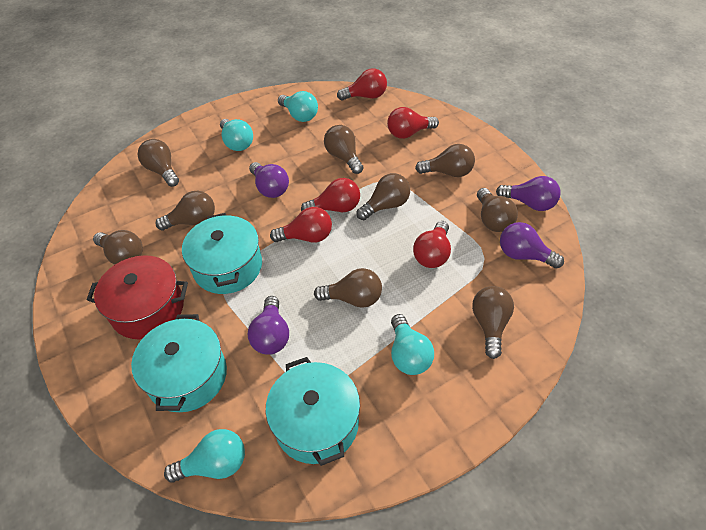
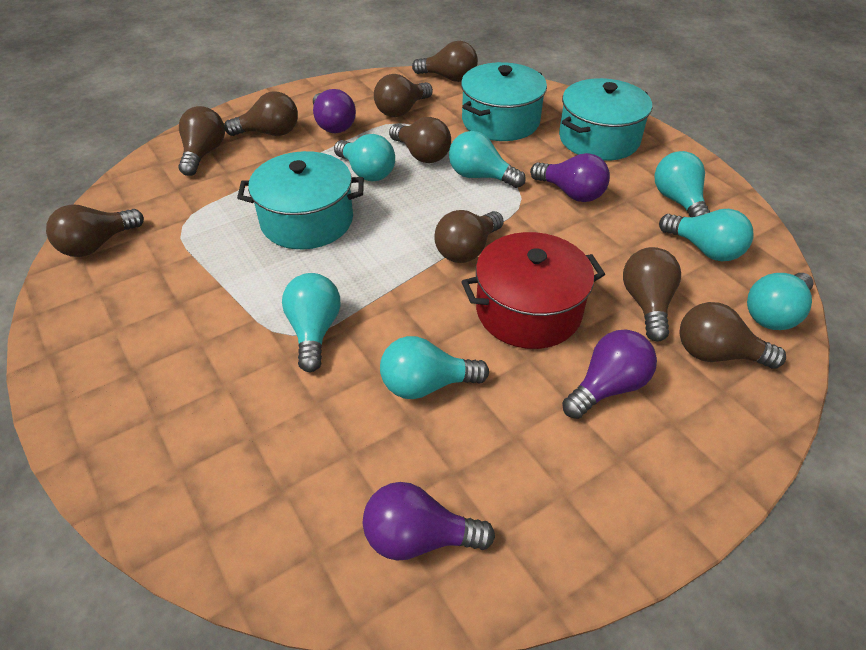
red light bulb: 5 -> 0
turquoise light bulb: 4 -> 7

